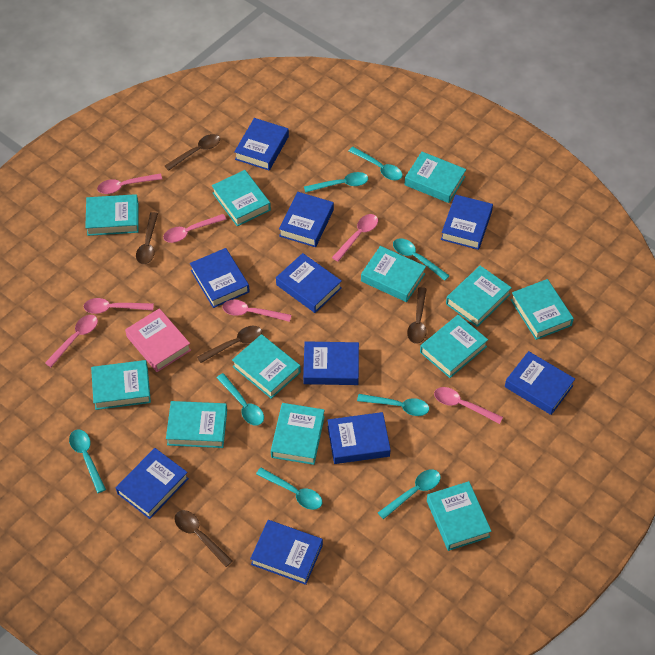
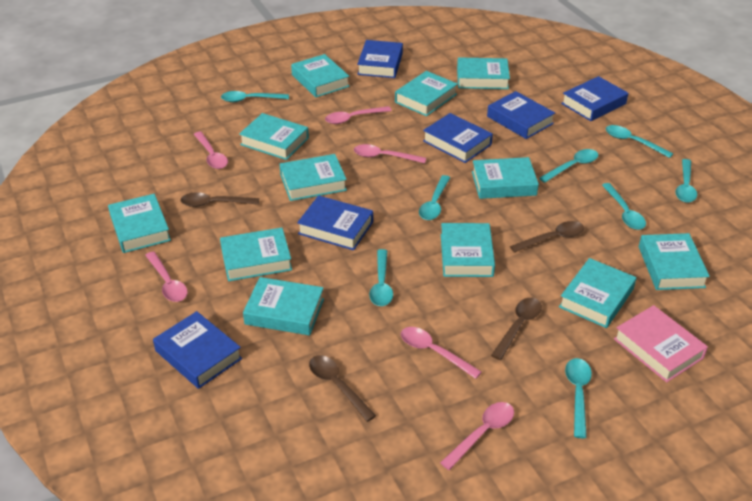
blue book: 10 -> 6
brown spoon: 5 -> 4
pink spoon: 7 -> 6

